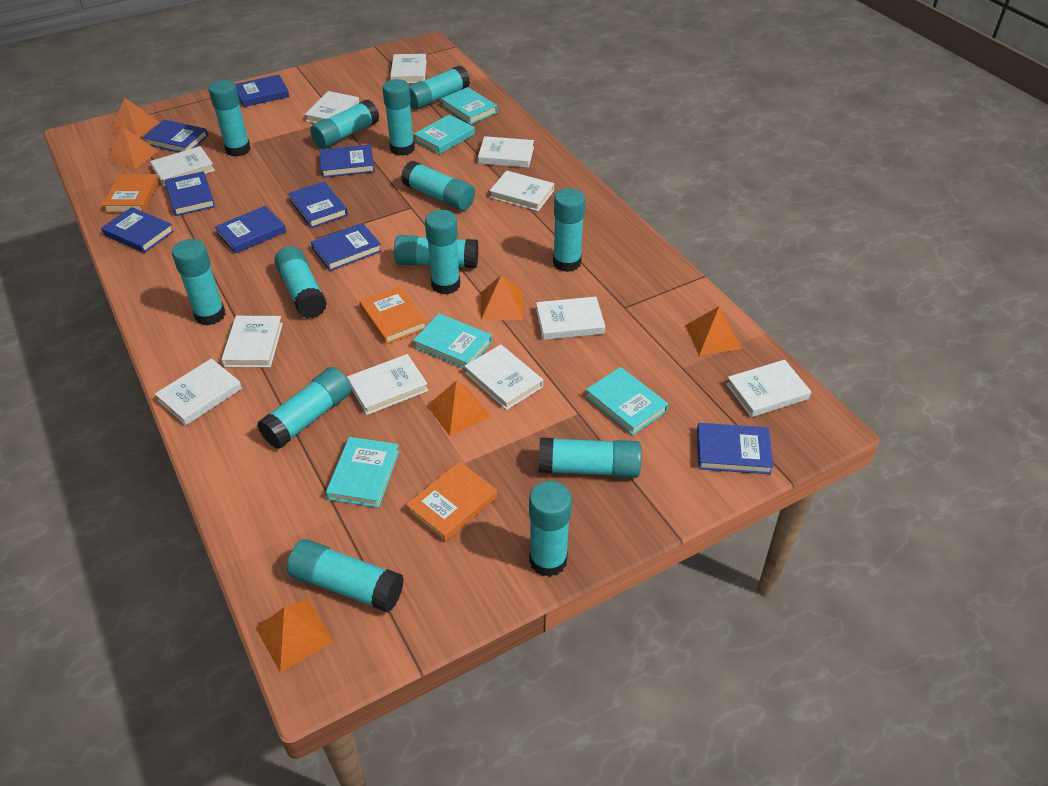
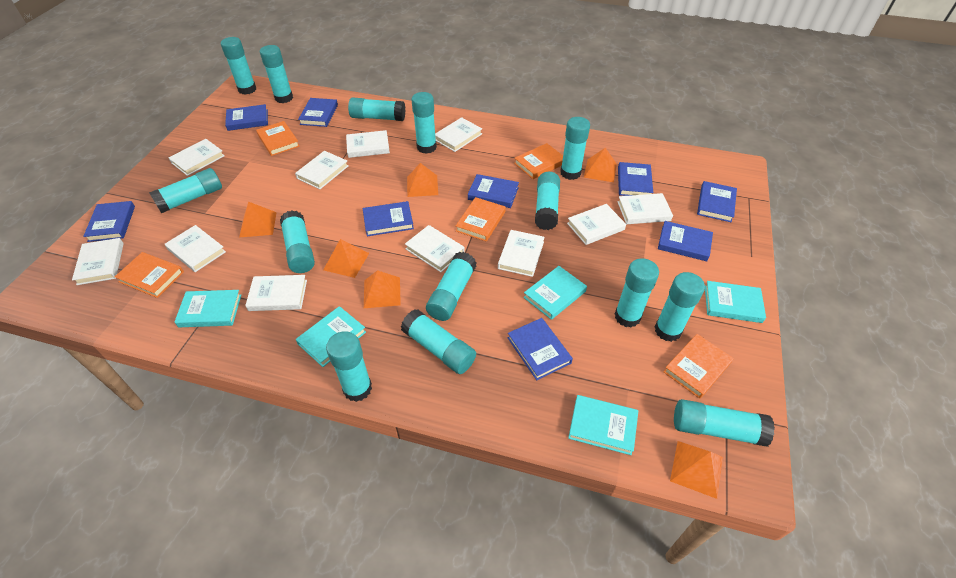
orange book: 3 -> 5

